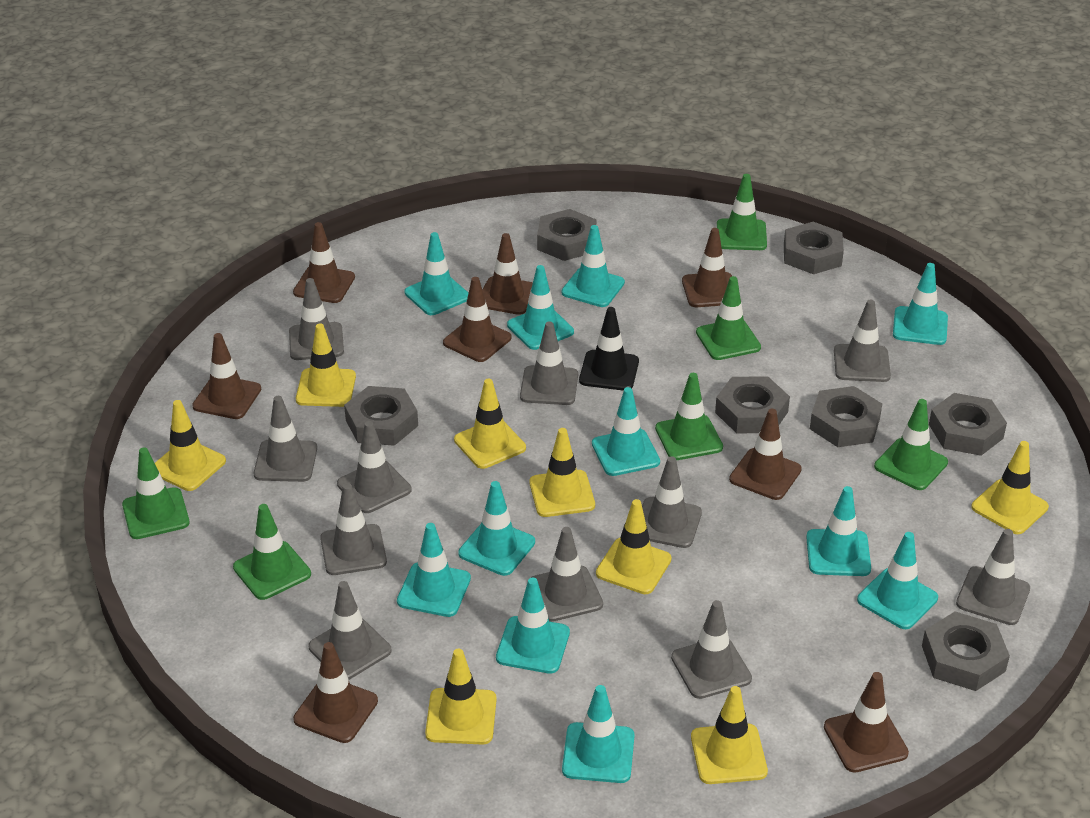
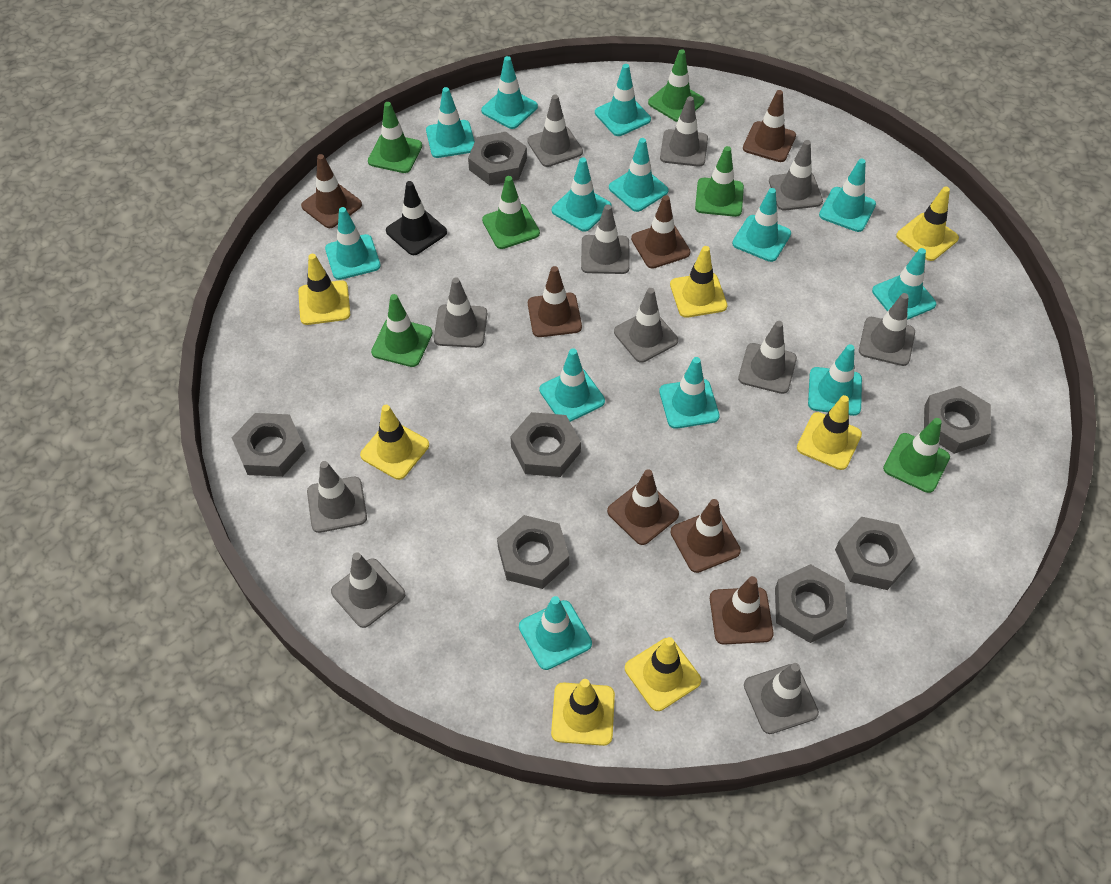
brown traffic cone: 8 -> 7
turquoise traffic cone: 11 -> 13
yellow traffic cone: 8 -> 7

